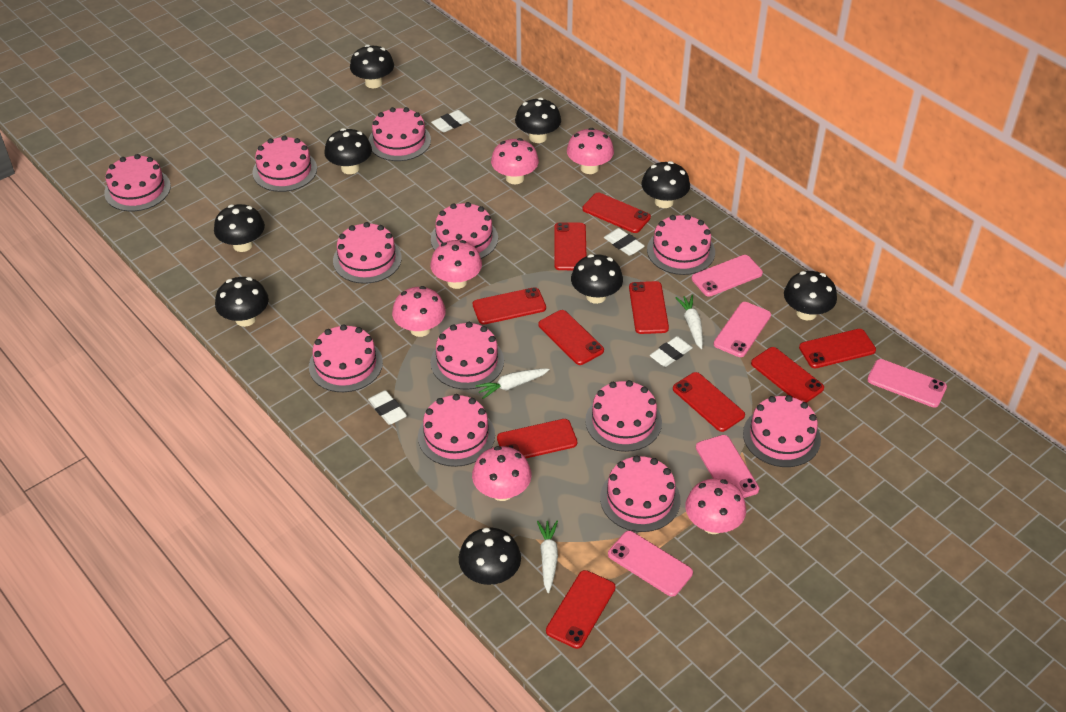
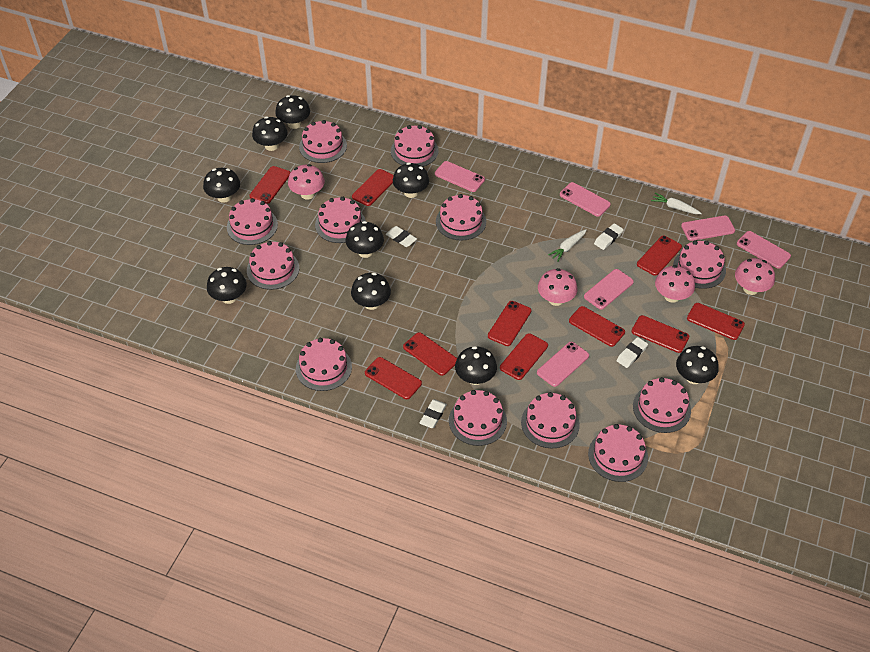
pink mushroom: 6 -> 4
pink phone: 5 -> 6
white carrot: 3 -> 2

